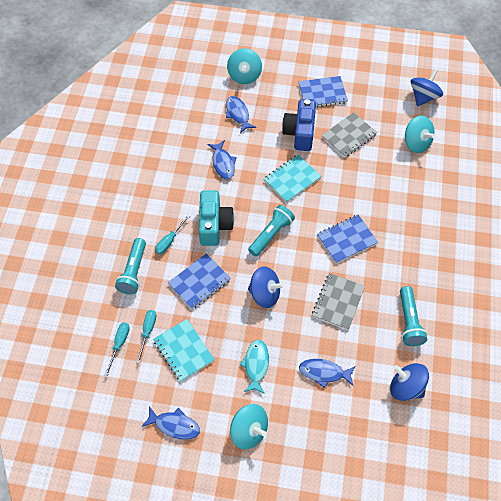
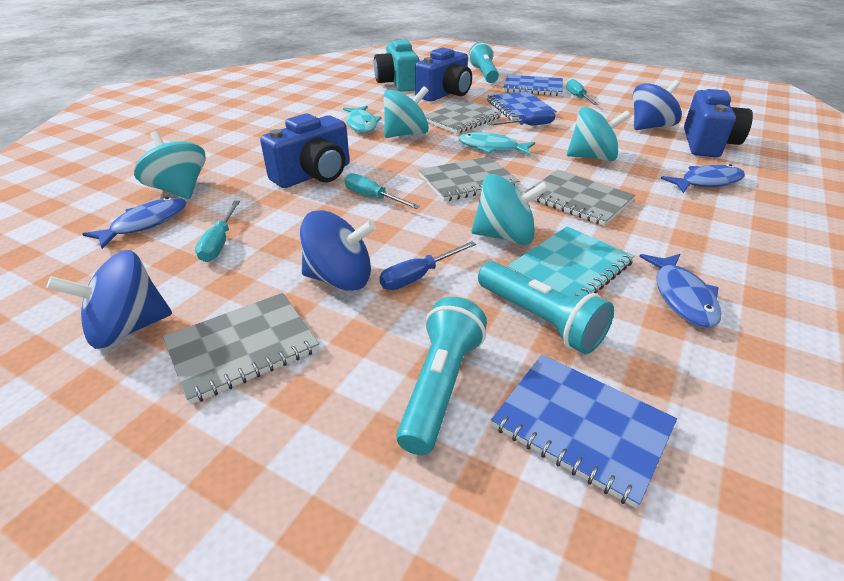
blue camera: 1 -> 3
blue fish: 4 -> 3
blue screwdriver: 0 -> 2
grey notebook: 2 -> 4
turquoise fish: 1 -> 2
turquoise notebook: 2 -> 1
turquoise spinning top: 3 -> 4

